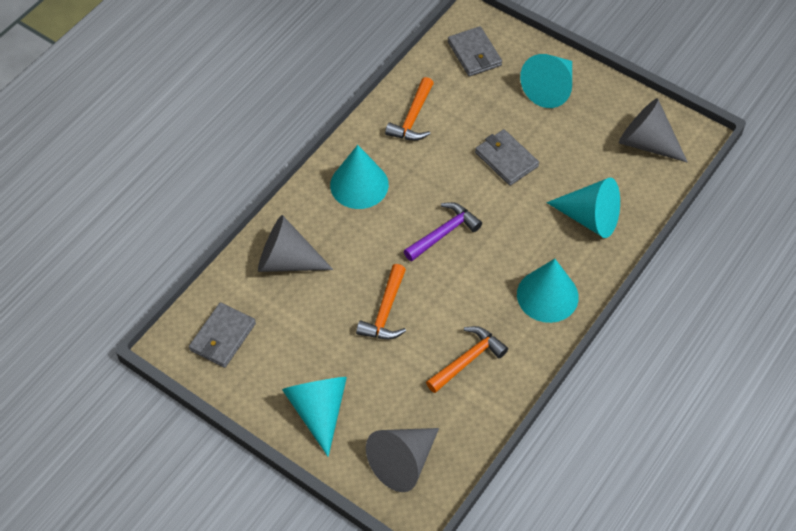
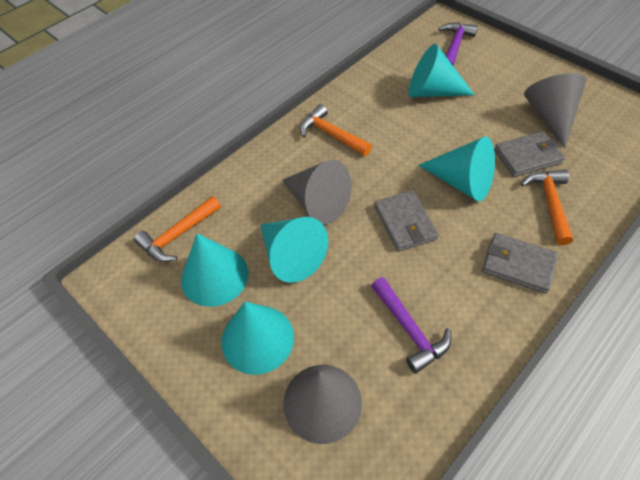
purple hammer: 1 -> 2

